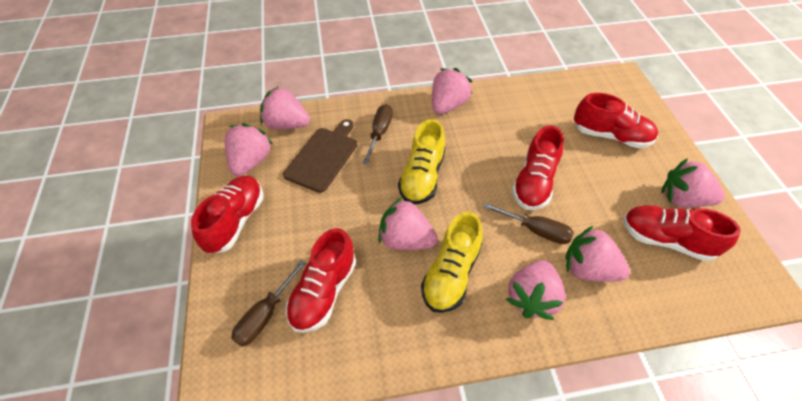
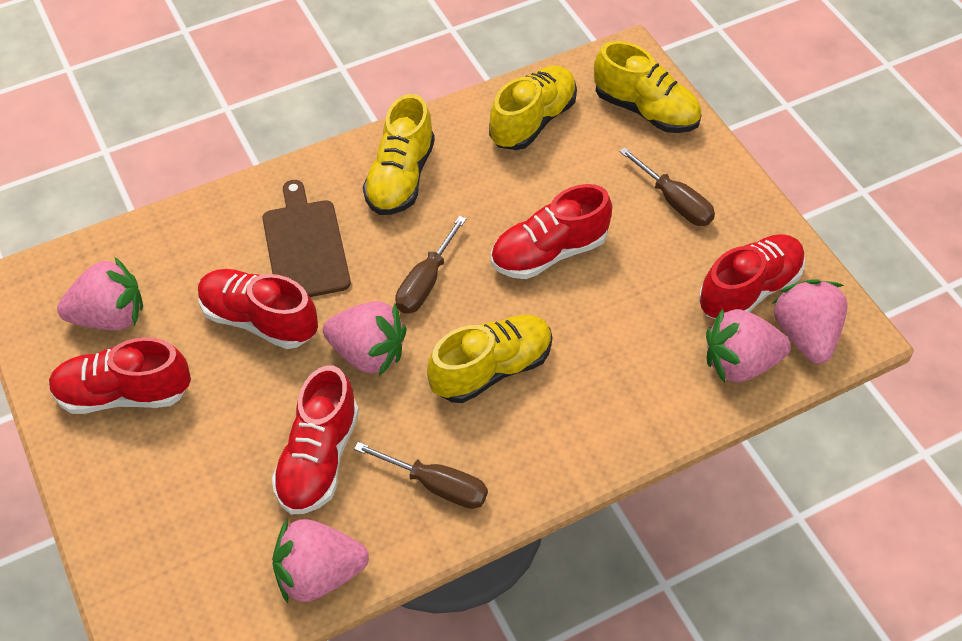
pink strawberry: 7 -> 5
yellow shoe: 2 -> 4

